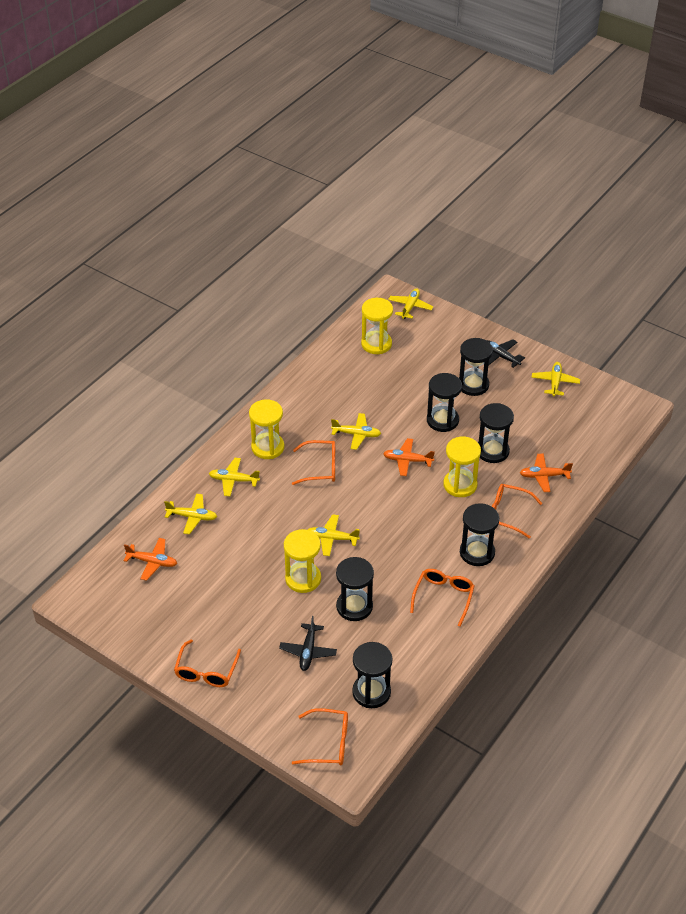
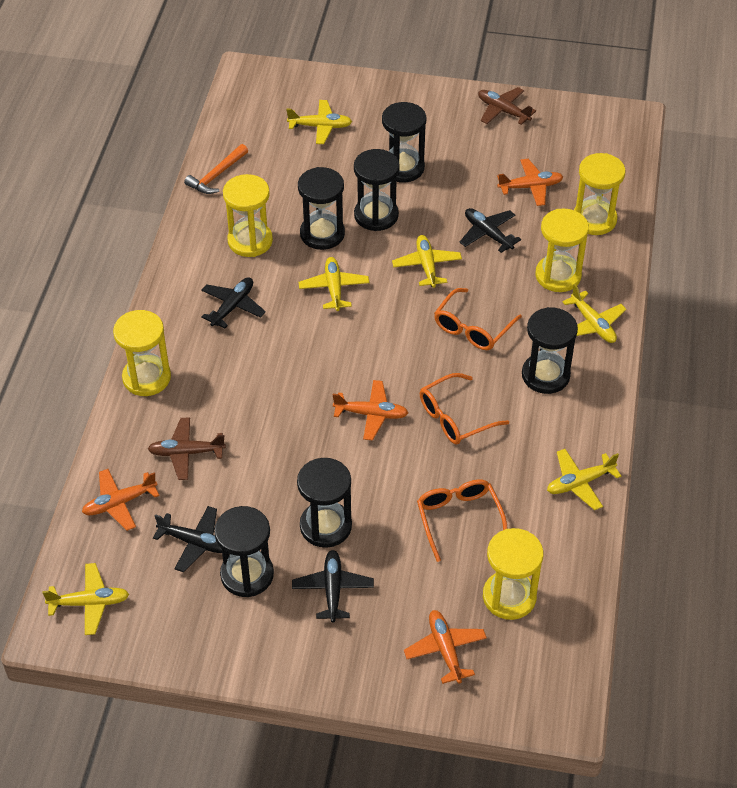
black plane: 2 -> 4
brown plane: 0 -> 2
orange glasses: 5 -> 3
orange hammer: 0 -> 1
orange plane: 3 -> 4
yellow hourglass: 4 -> 5

